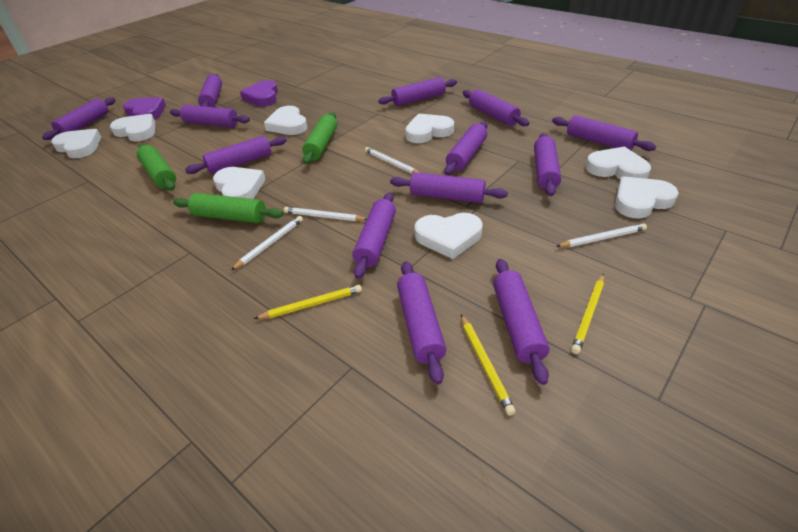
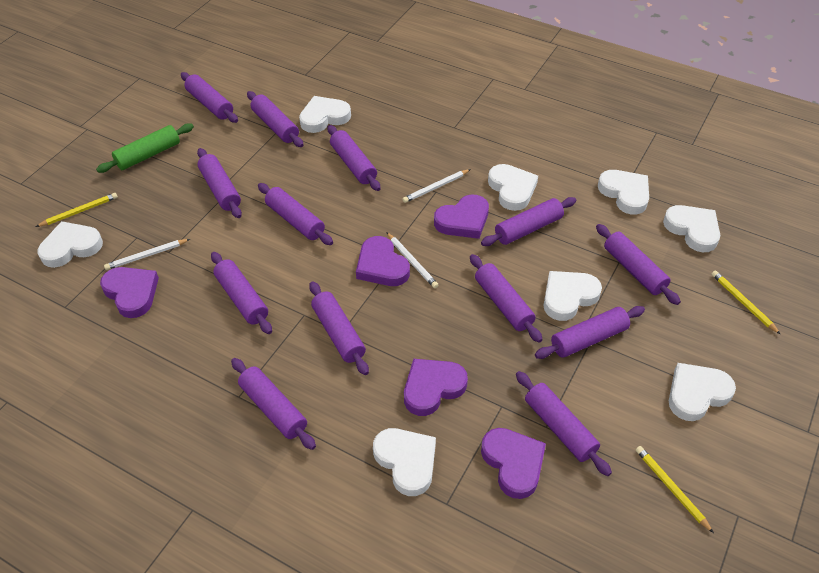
green rolling pin: 3 -> 1
purple heart: 2 -> 5
white pencil: 4 -> 3

